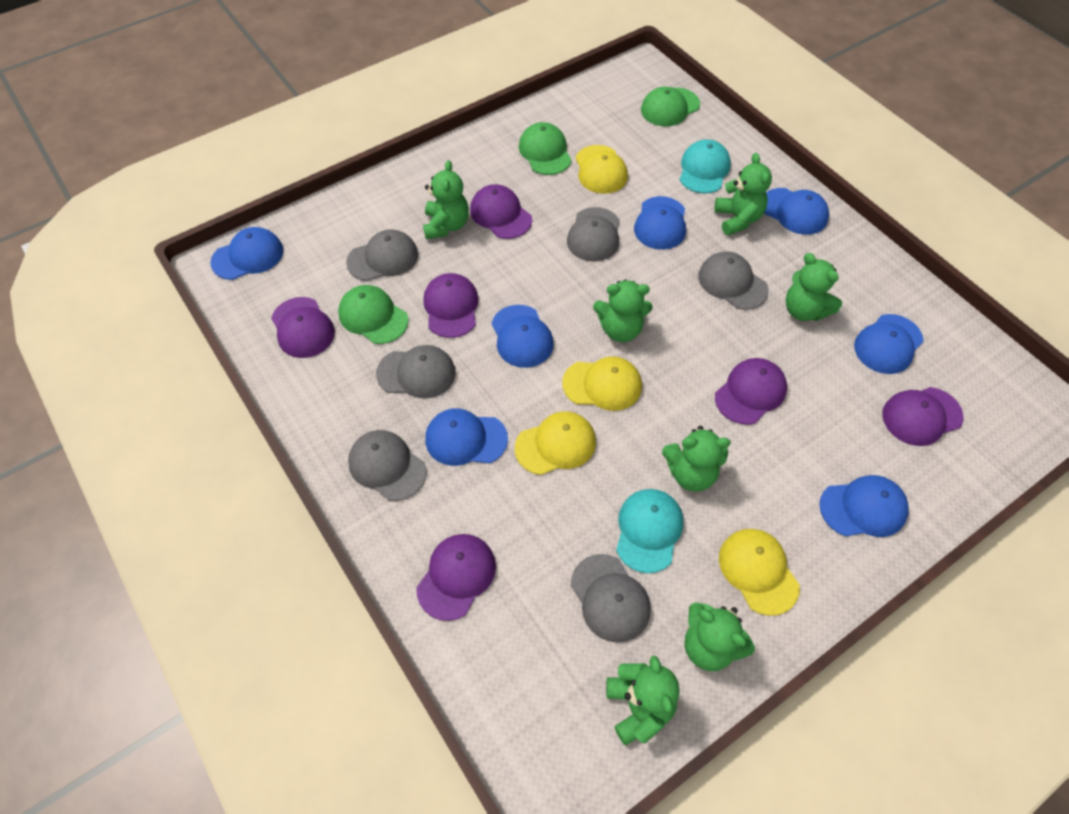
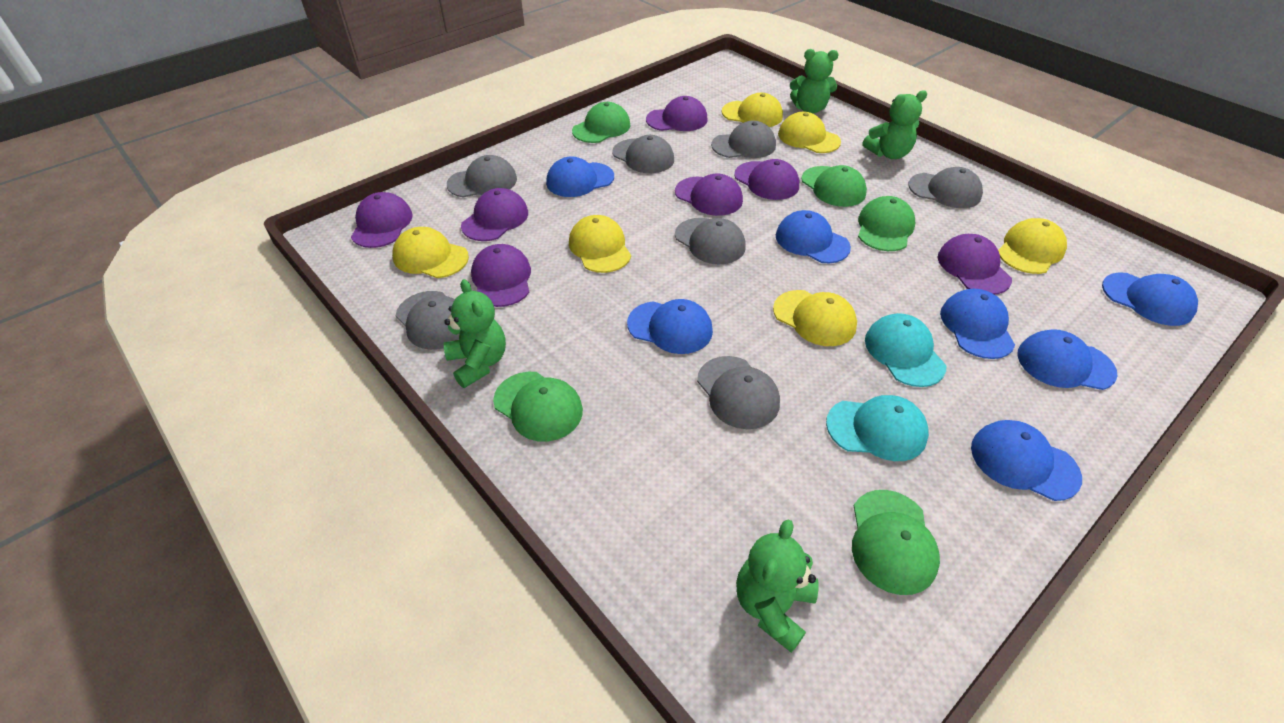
green cap: 3 -> 5
green teddy bear: 7 -> 4
grey cap: 6 -> 7
purple cap: 6 -> 7
yellow cap: 4 -> 6

